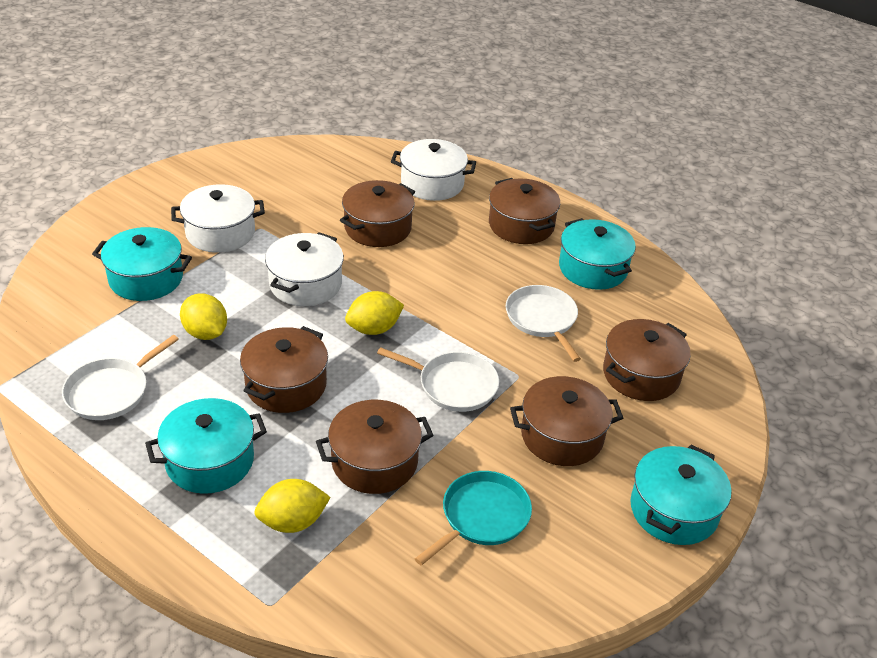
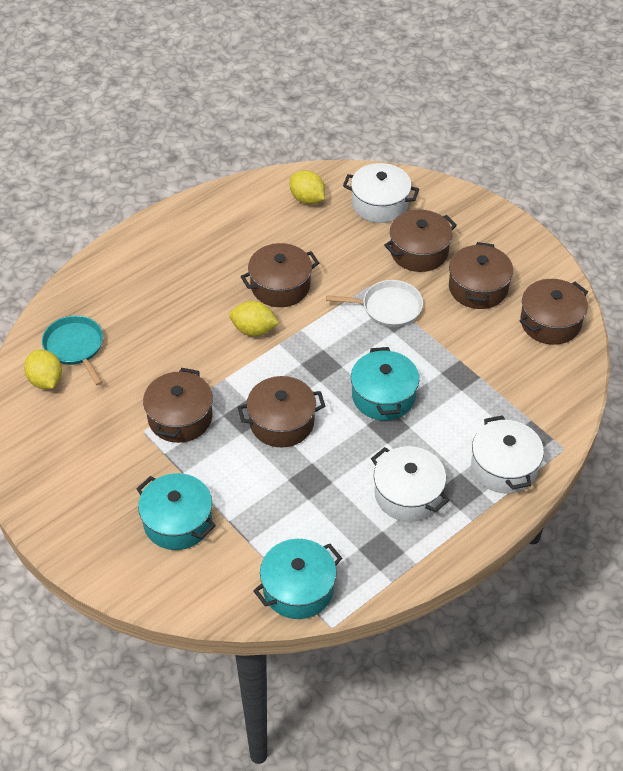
turquoise pot: 4 -> 3
white pan: 3 -> 1

